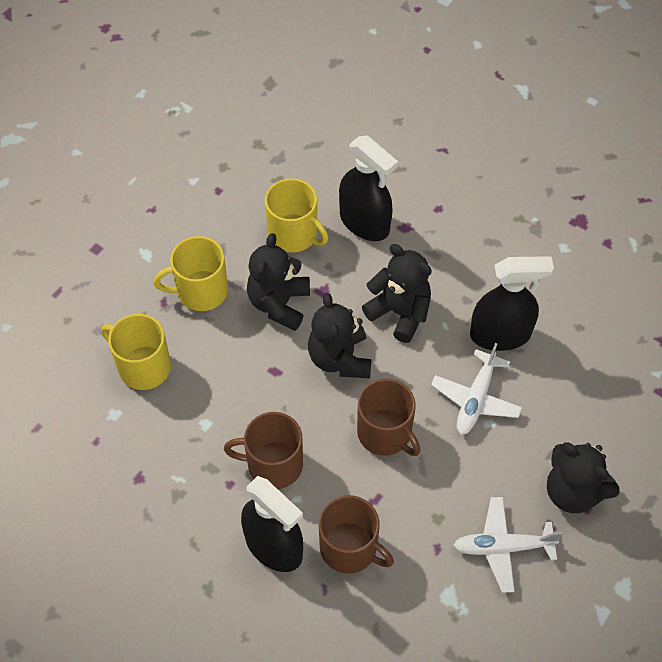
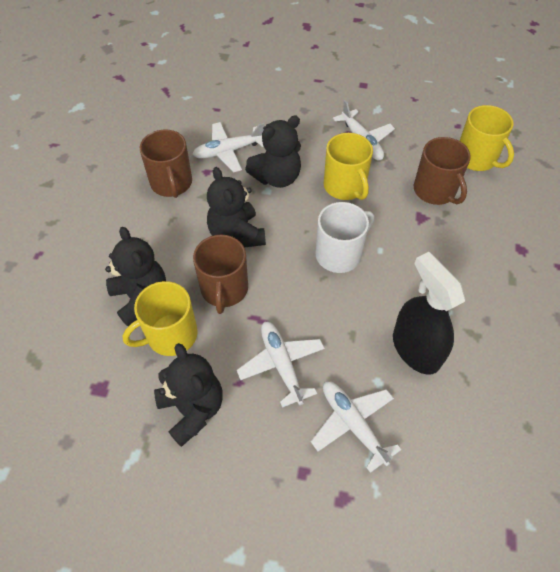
black spray bottle: 3 -> 1
white mug: 0 -> 1
white plane: 2 -> 4

